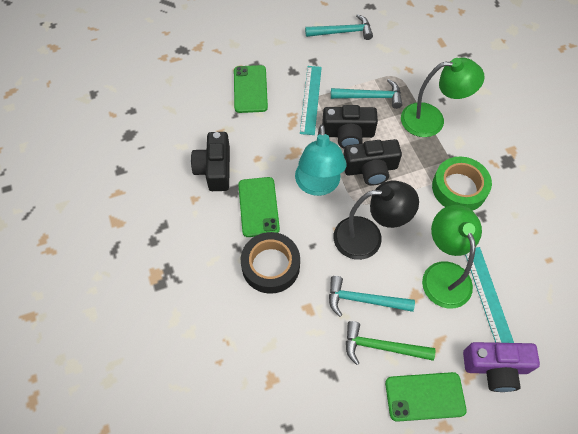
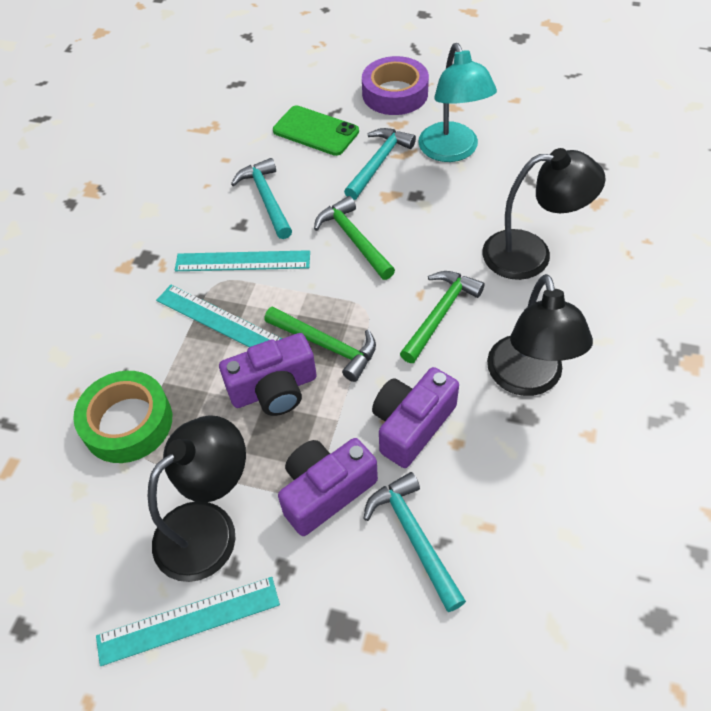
black camera: 3 -> 0
black lamp: 1 -> 3
black tape: 1 -> 0
green hammer: 1 -> 3
green lamp: 2 -> 0
green phone: 3 -> 1
purple camera: 1 -> 3
purple tape: 0 -> 1
turquoise ruler: 2 -> 3

